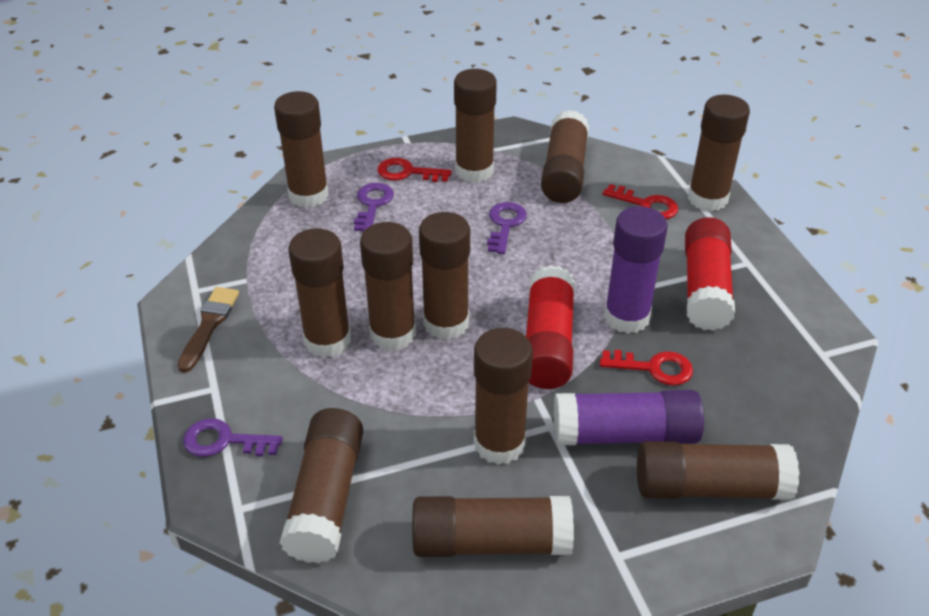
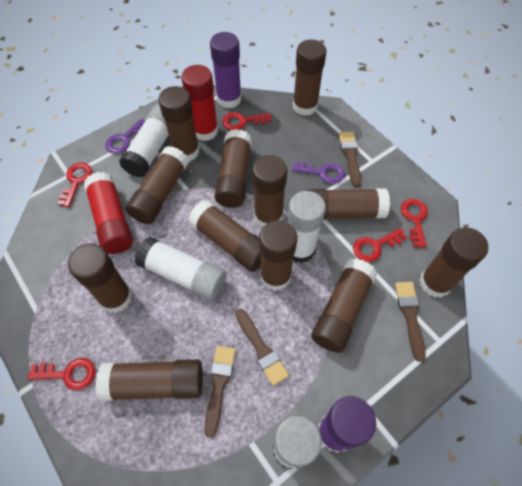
brown brush: 1 -> 4
brown glue stick: 11 -> 12
purple key: 3 -> 2
red key: 3 -> 5
white glue stick: 0 -> 4

